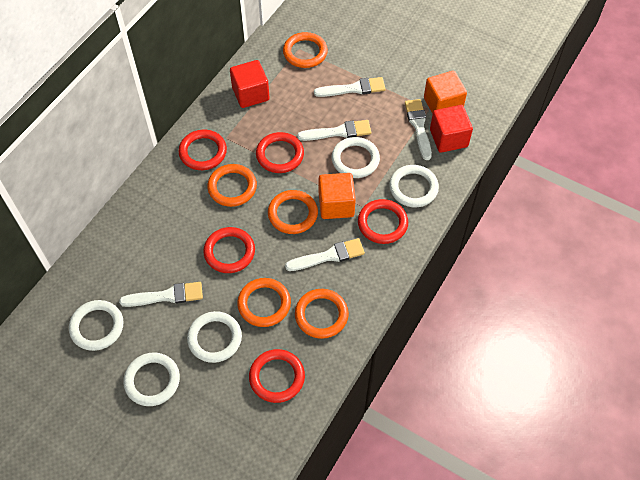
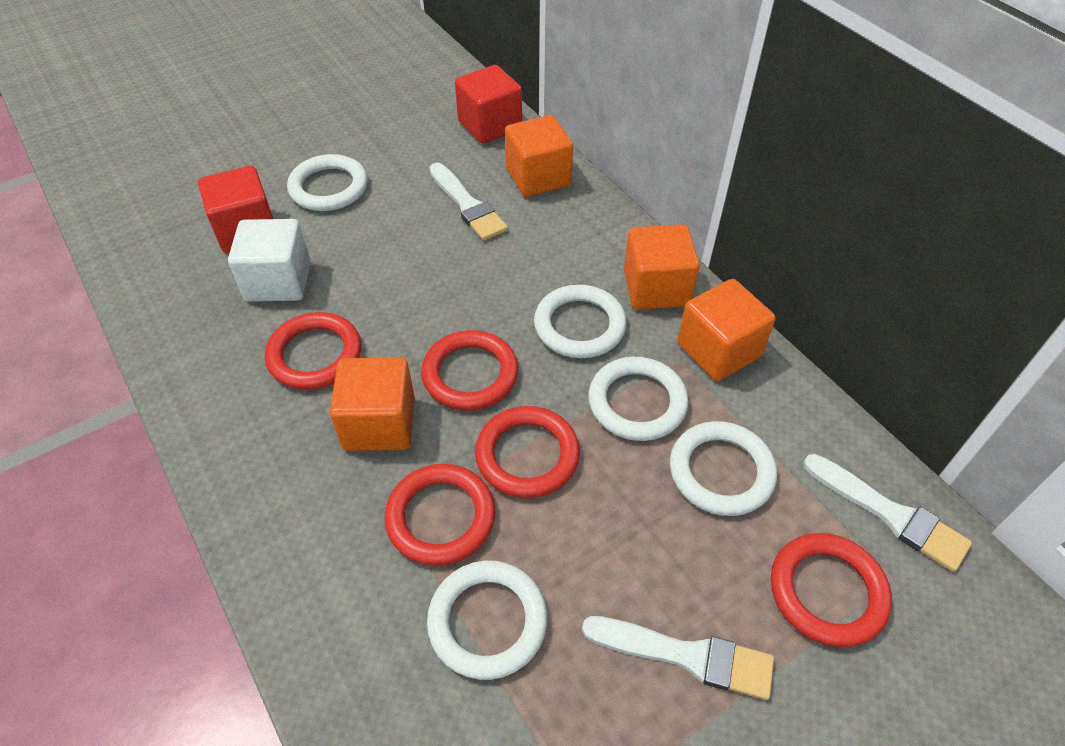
orange cube: 2 -> 4
orange ring: 5 -> 0
white brush: 5 -> 3
white cube: 0 -> 1

